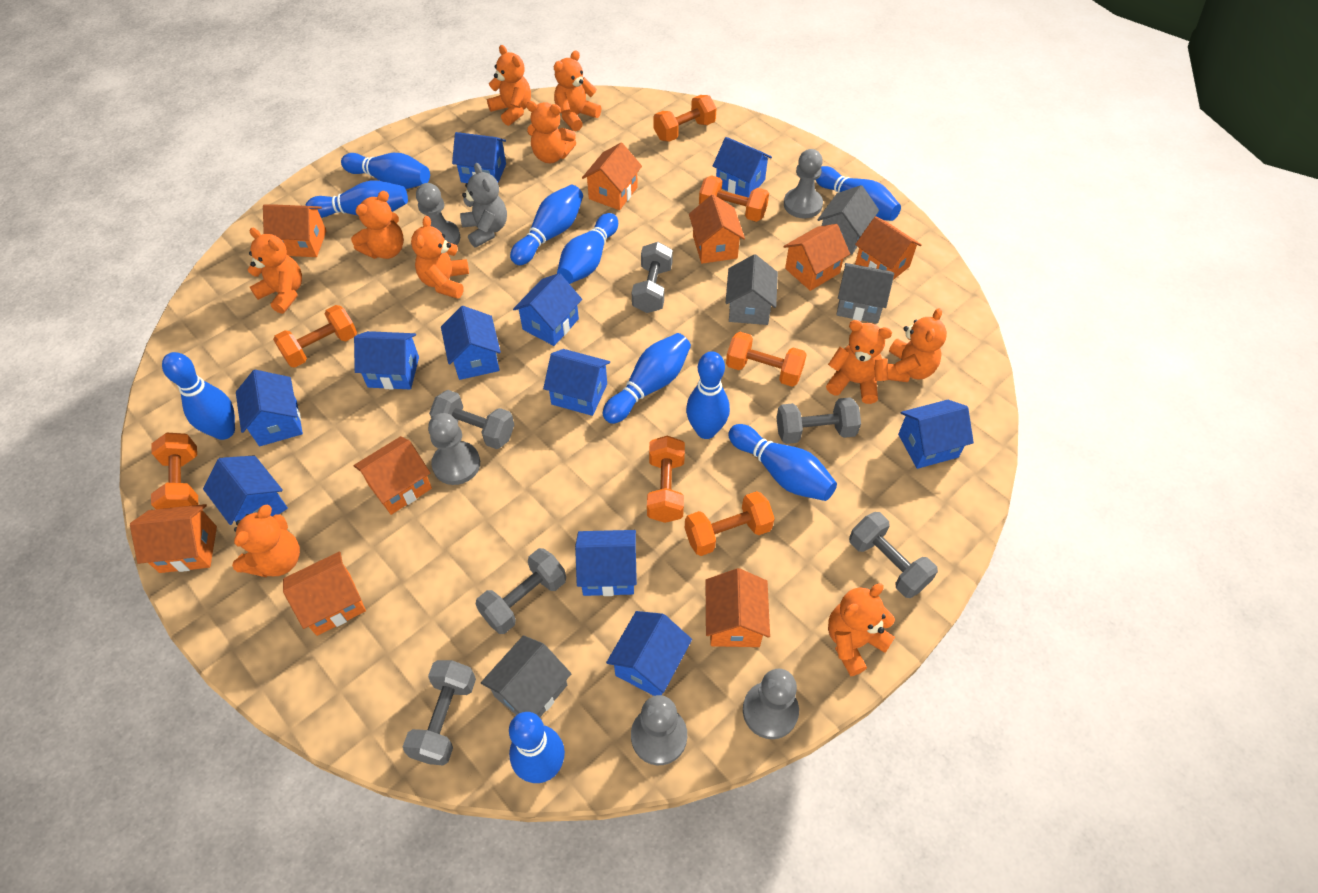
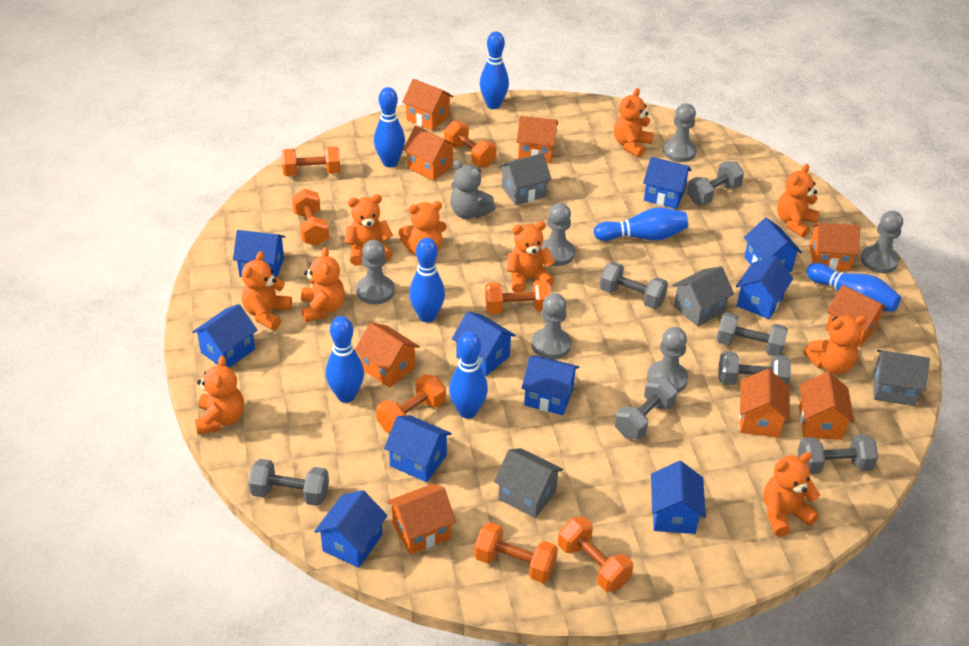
blue bowling pin: 10 -> 7
blue house: 11 -> 10
grey dumbbell: 6 -> 7
grey pawn: 5 -> 6

